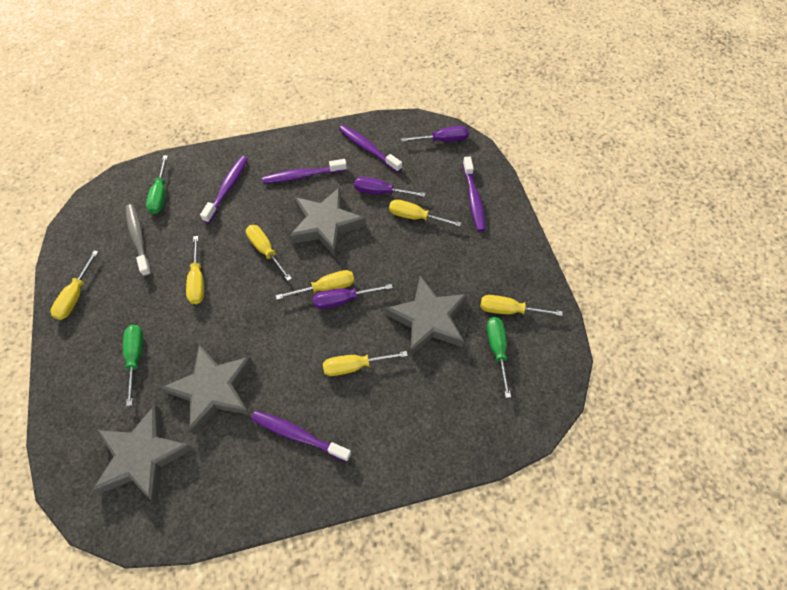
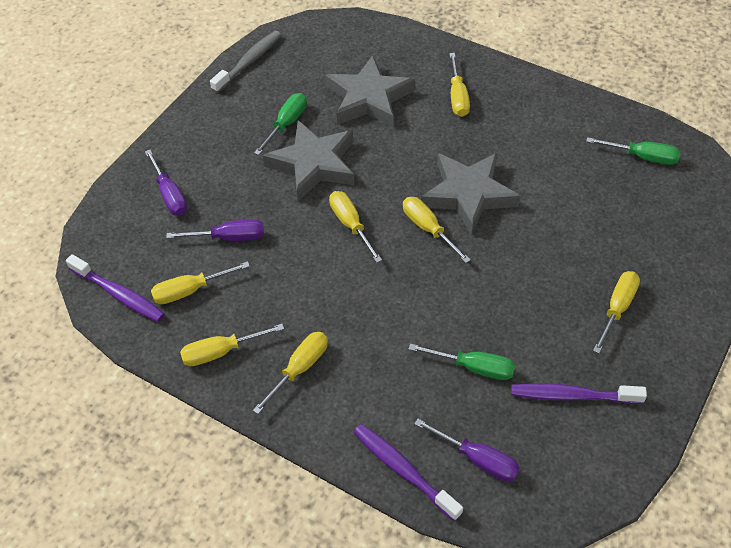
grey star: 4 -> 3
purple toothbrush: 5 -> 3

